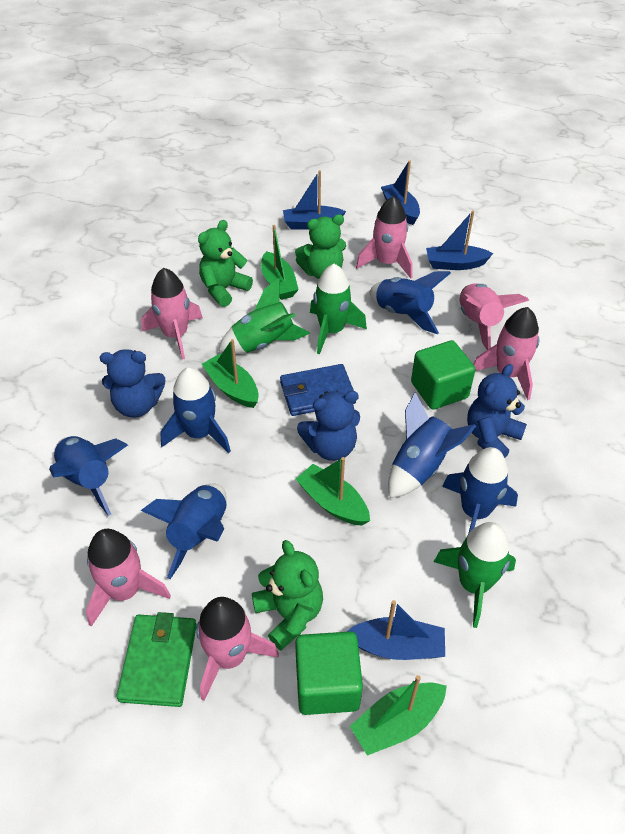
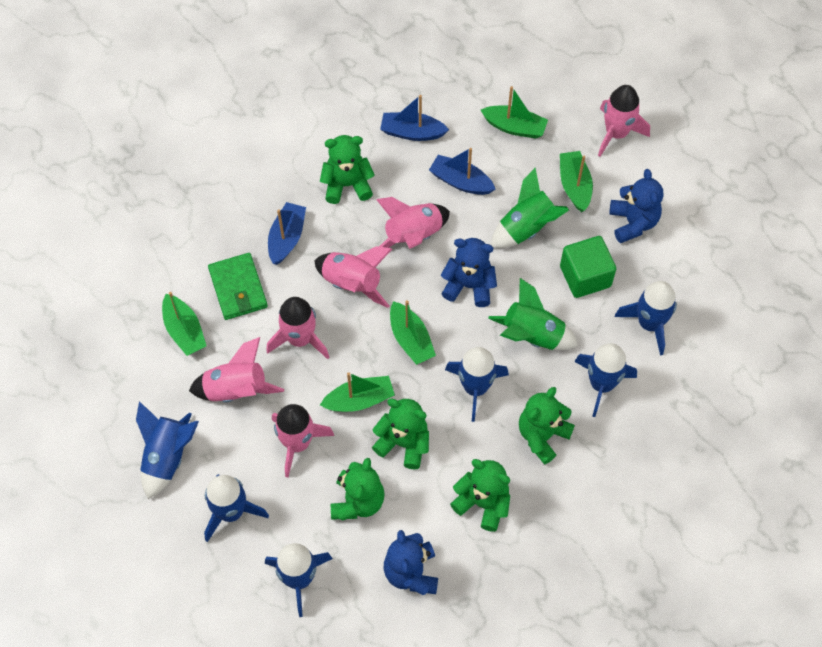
blue boat: 4 -> 3
blue wallet: 1 -> 0
green boat: 4 -> 5
green cube: 2 -> 1
green rocket: 3 -> 2
green teddy bear: 3 -> 5

